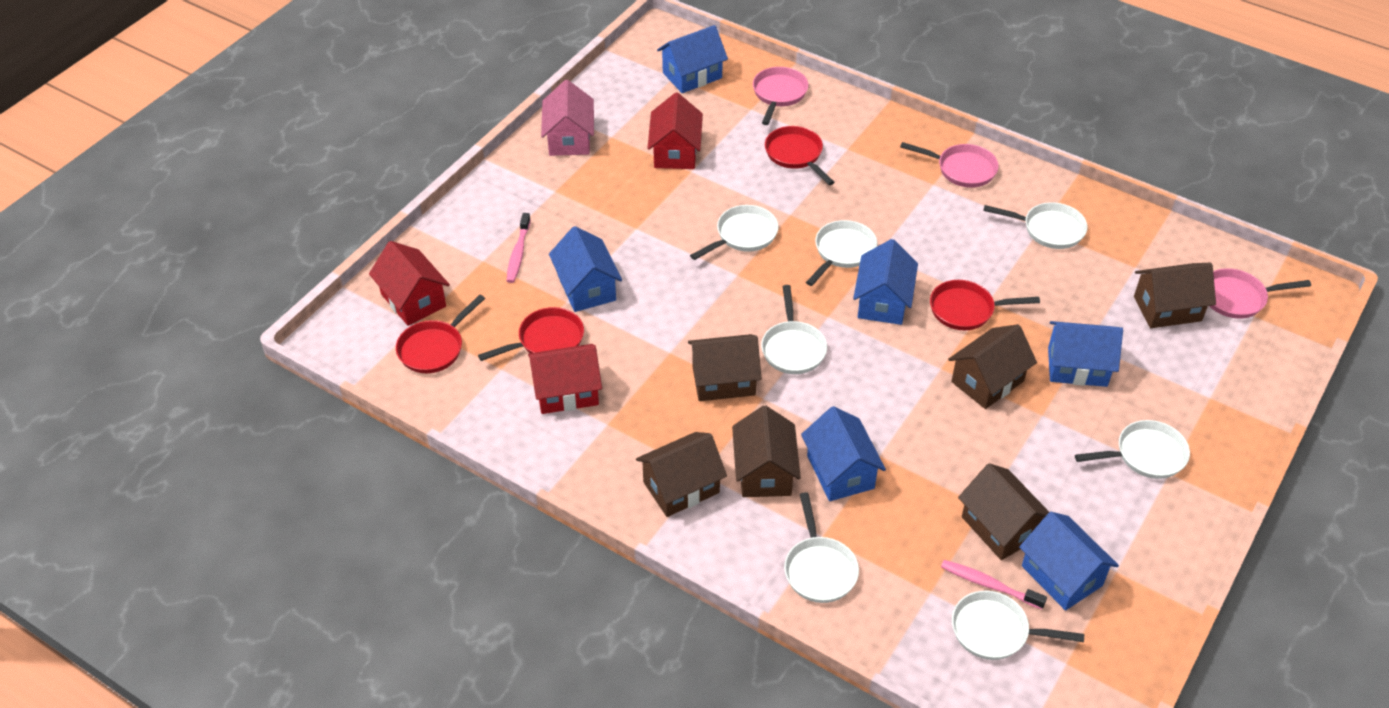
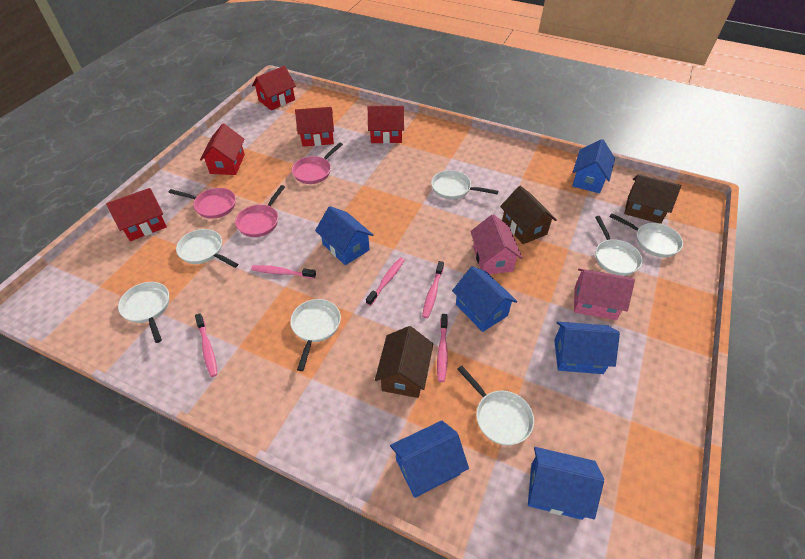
brown house: 6 -> 3
pink house: 1 -> 2
pink toothbrush: 2 -> 5
red house: 3 -> 5
red pan: 4 -> 0

